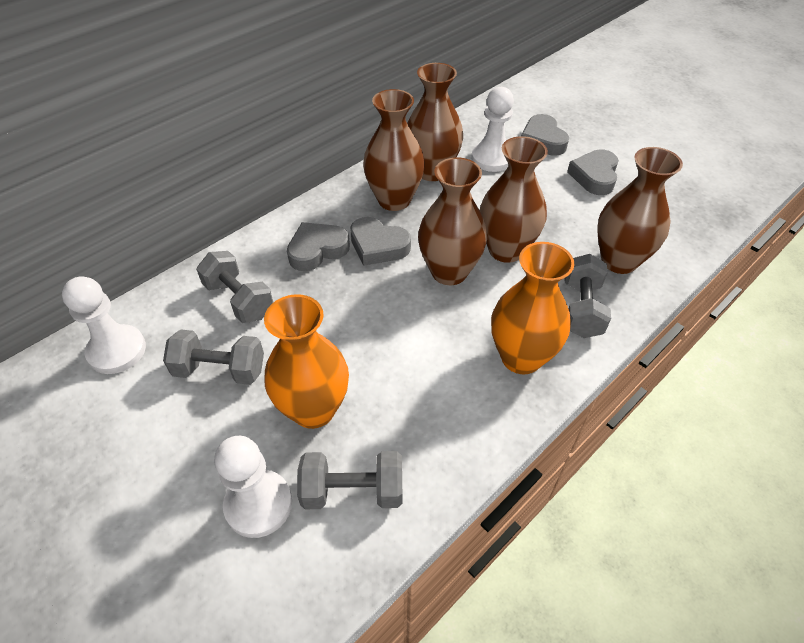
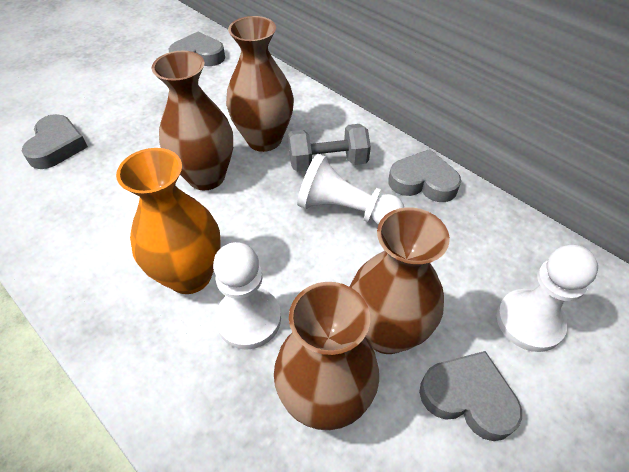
brown vase: 5 -> 4
grey dumbbell: 4 -> 1
orange vase: 2 -> 1

